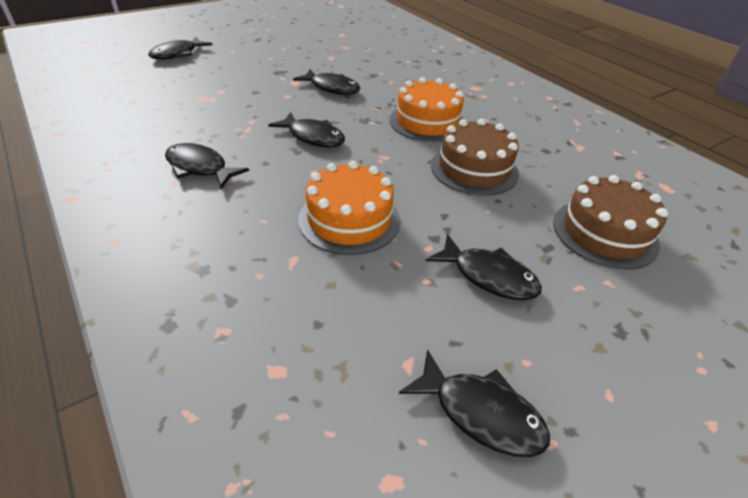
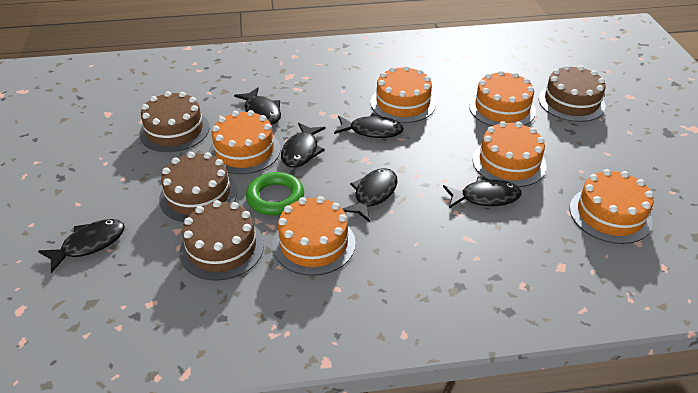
brown cake: 2 -> 4
green ring: 0 -> 1
orange cake: 2 -> 6

